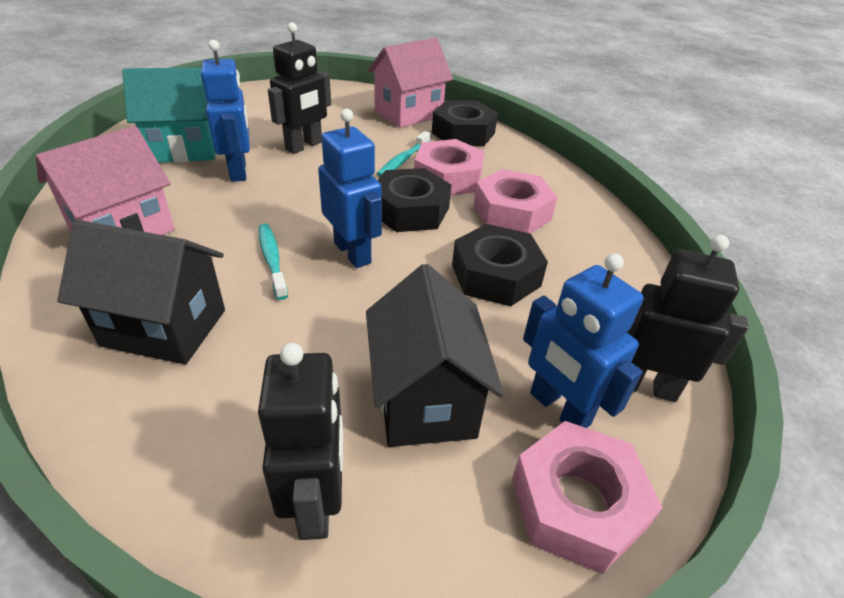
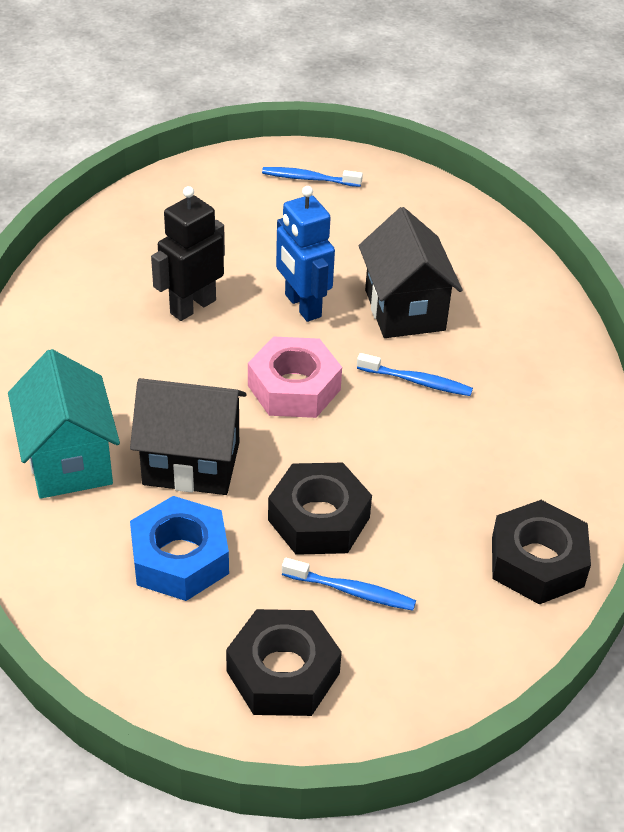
black robot: 3 -> 1
blue nut: 0 -> 1
blue robot: 3 -> 1
blue toothbrush: 0 -> 3
pink house: 2 -> 0
pink nut: 3 -> 1
turquoise toothbrush: 2 -> 0

